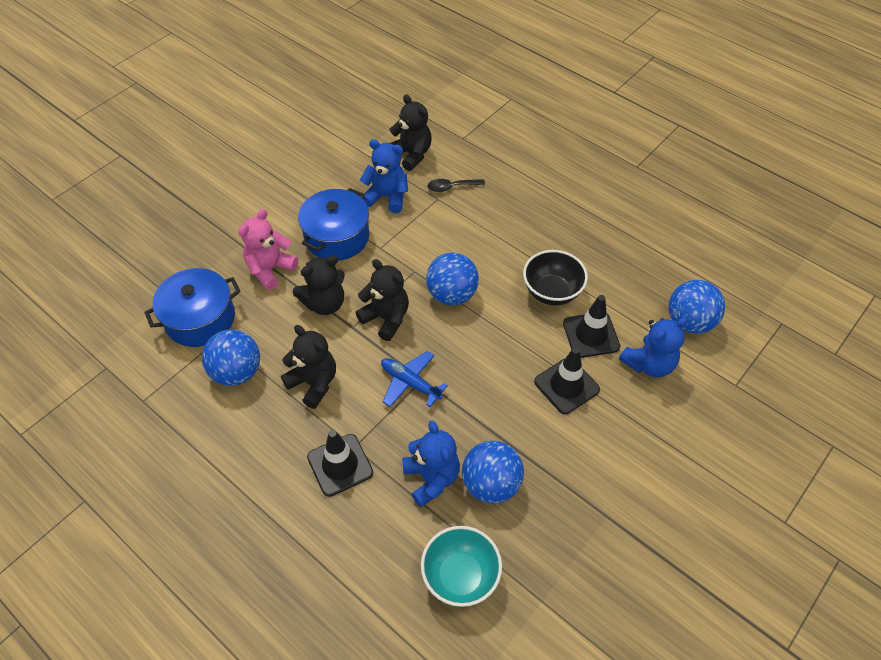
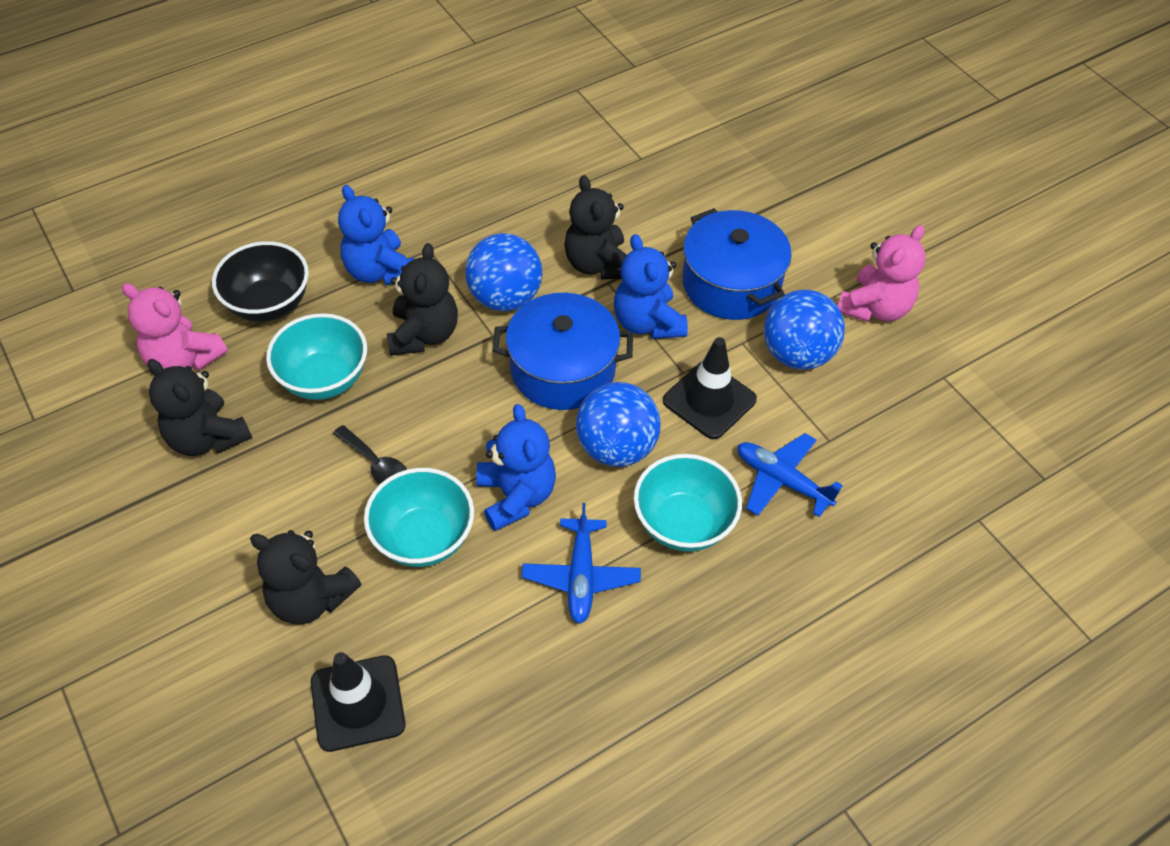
black traffic cone: 3 -> 2
blue ball: 4 -> 3
blue plane: 1 -> 2
pink teddy bear: 1 -> 2
turquoise bowl: 1 -> 3

